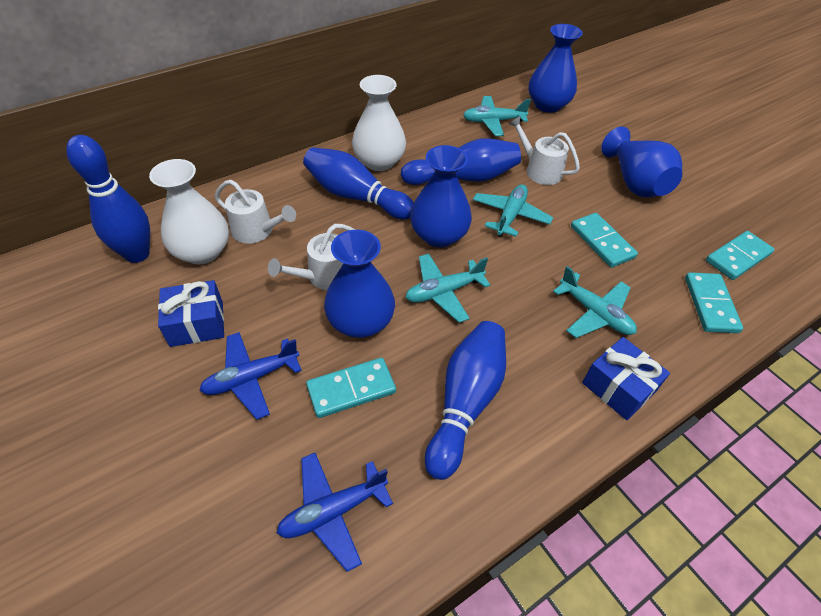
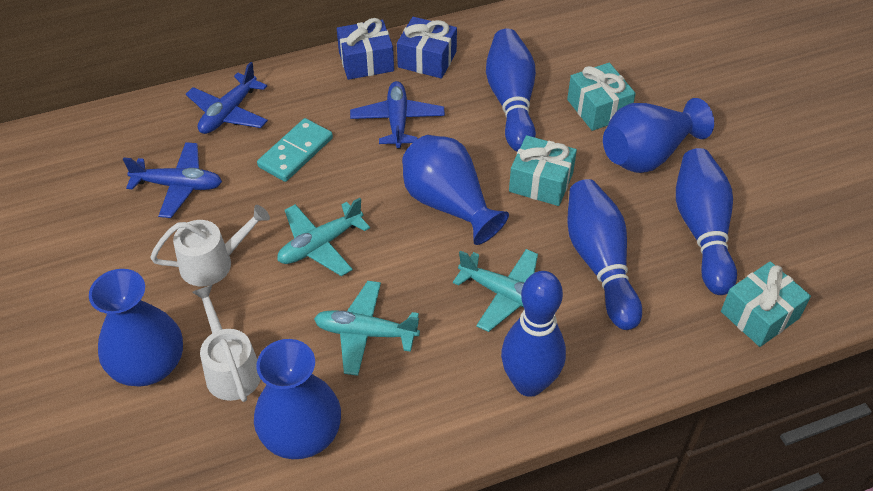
blue plane: 2 -> 3
turquoise domino: 4 -> 1
turquoise gift: 0 -> 3
turquoise plane: 4 -> 3
white vase: 2 -> 0
white watering can: 3 -> 2

